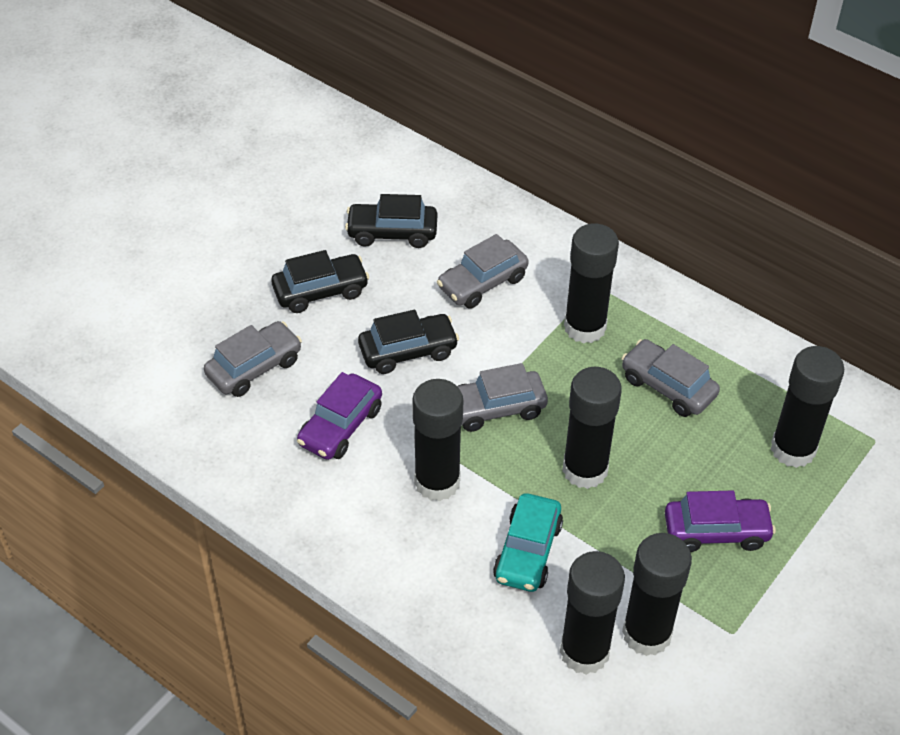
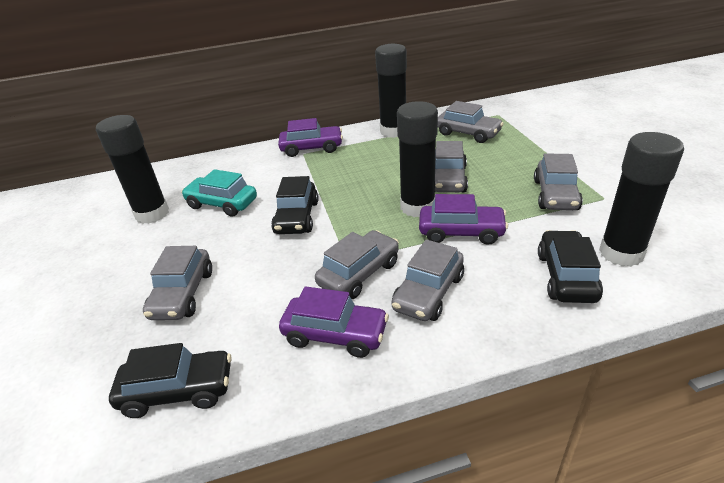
black glue stick: 6 -> 4
grey car: 4 -> 6
purple car: 2 -> 3

